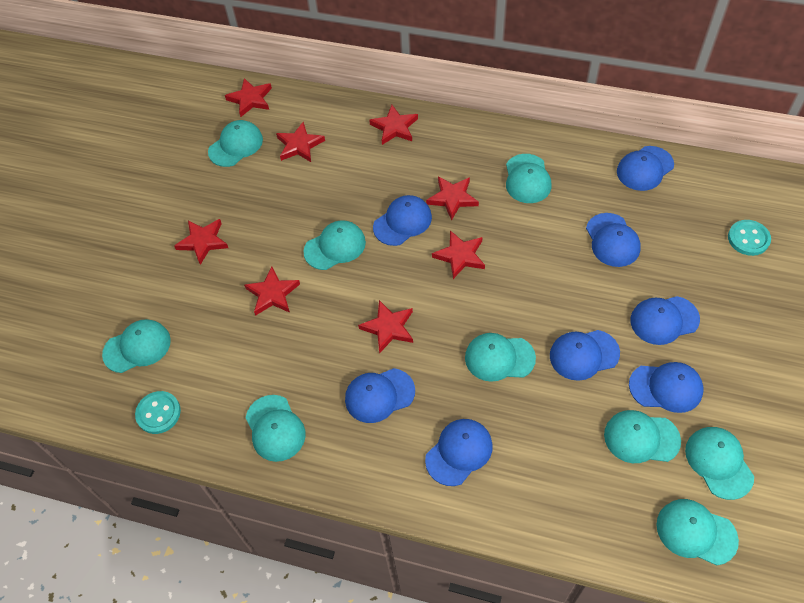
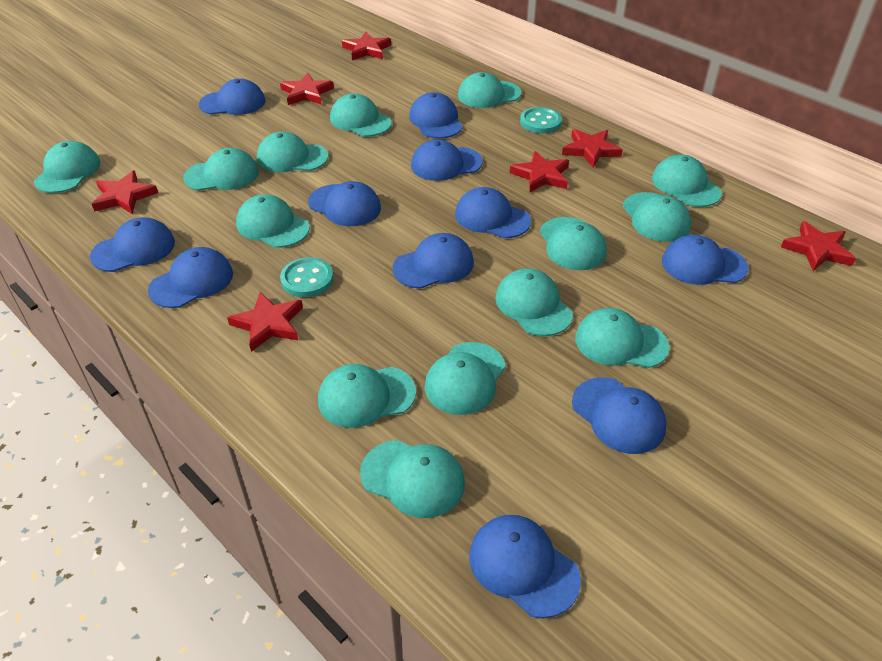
blue cap: 8 -> 11
red star: 8 -> 7
turquoise cap: 9 -> 14

